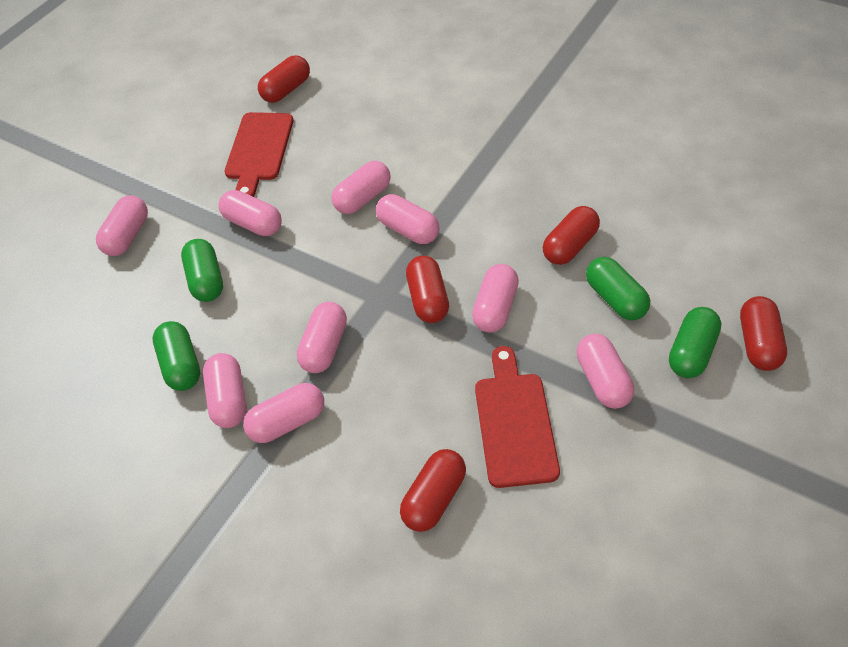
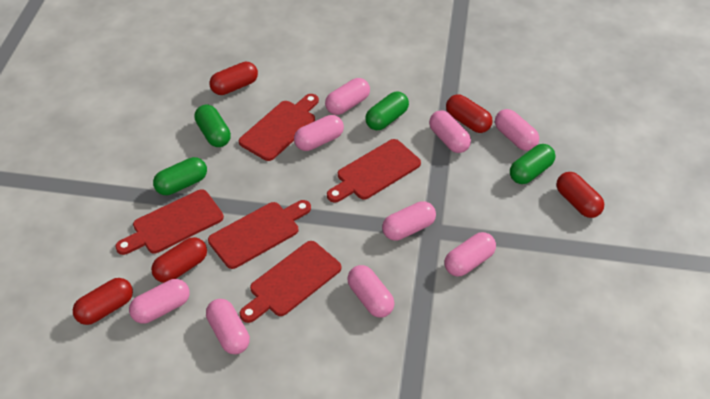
red cutting board: 2 -> 5

